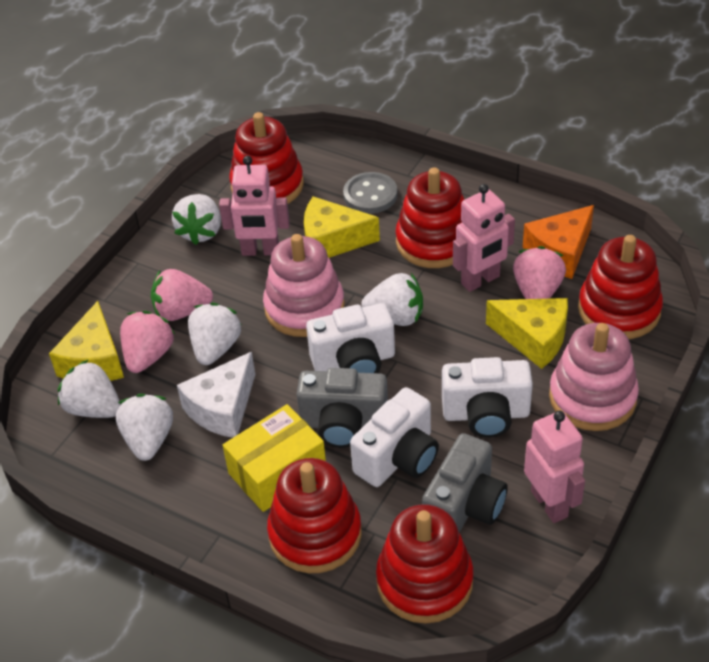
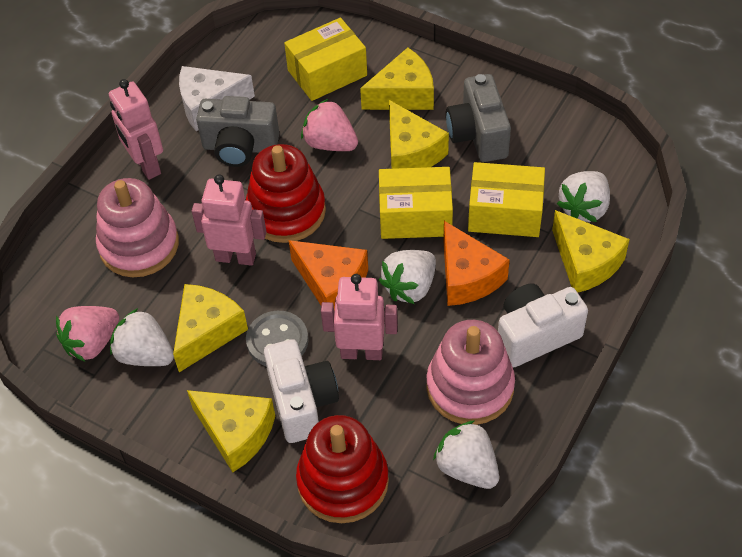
orange cheese: 1 -> 2
pink strawberry: 3 -> 2
red stacking toy: 5 -> 2
white camera: 3 -> 2
white strawberry: 5 -> 4
yellow box: 1 -> 3
yellow cheese: 3 -> 5

